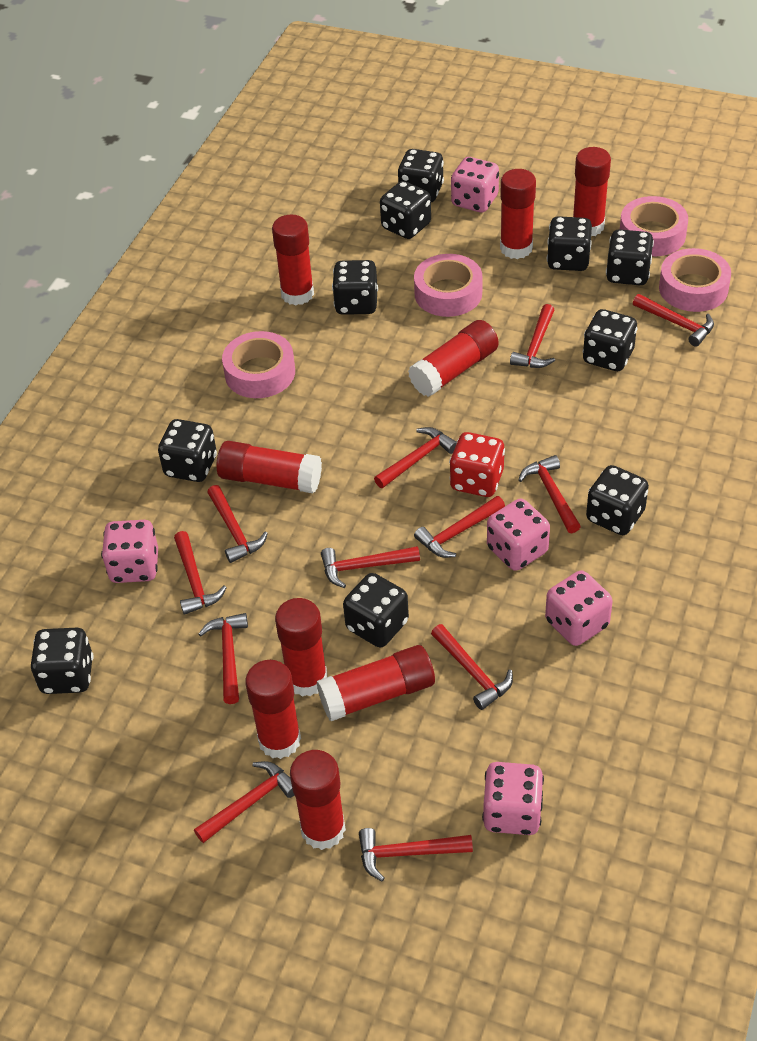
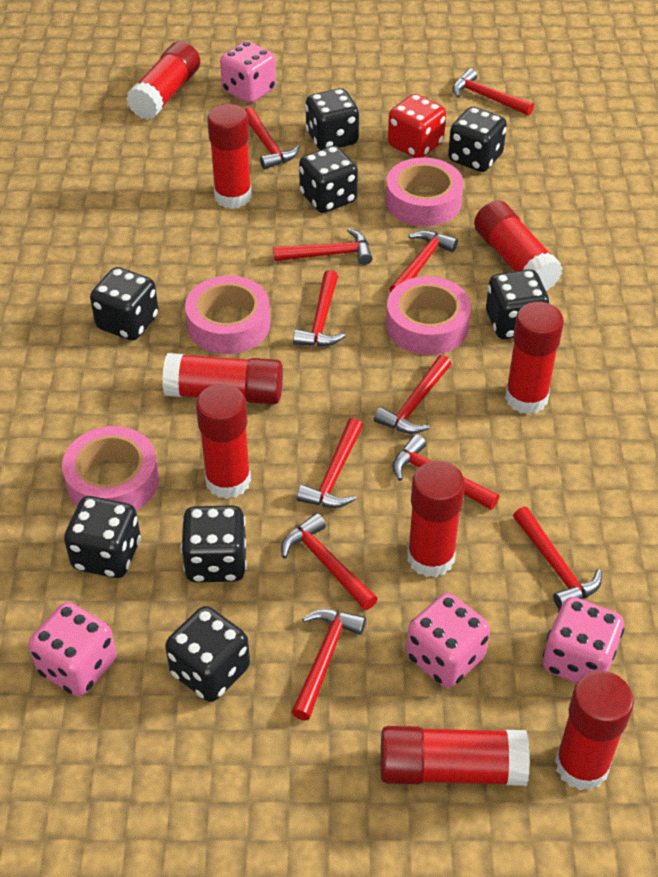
black dice: 10 -> 8
pink dice: 5 -> 4
red hammer: 12 -> 11

